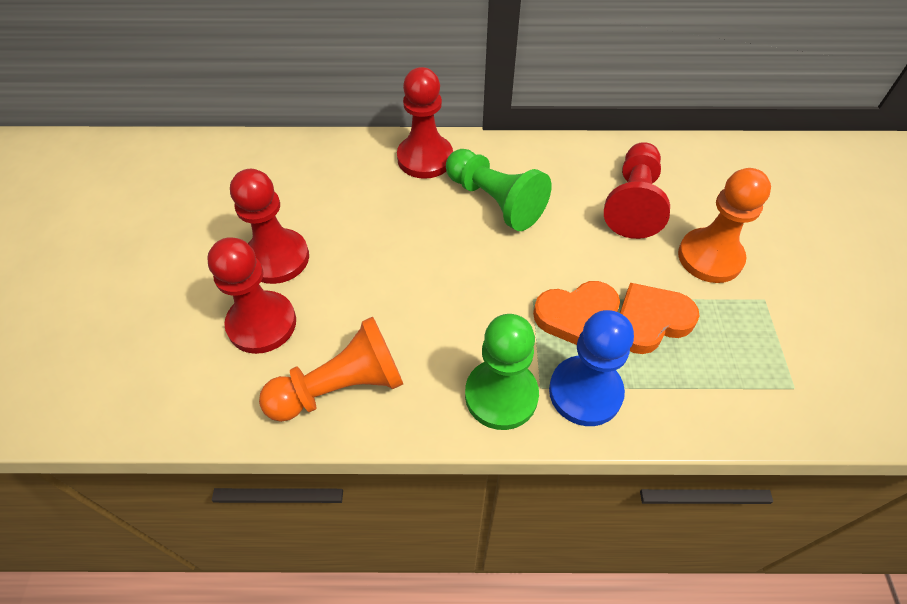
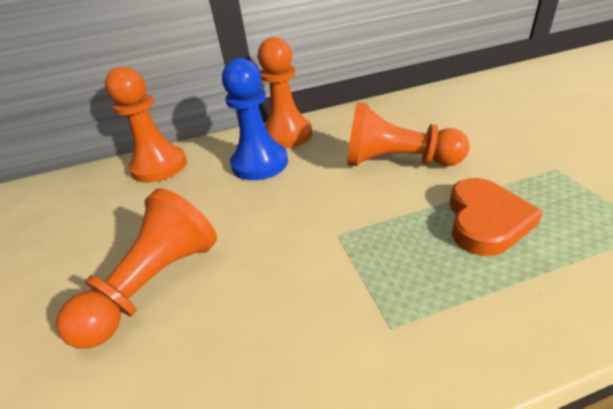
green pawn: 2 -> 0
orange heart: 2 -> 1
orange pawn: 2 -> 4
red pawn: 4 -> 0

